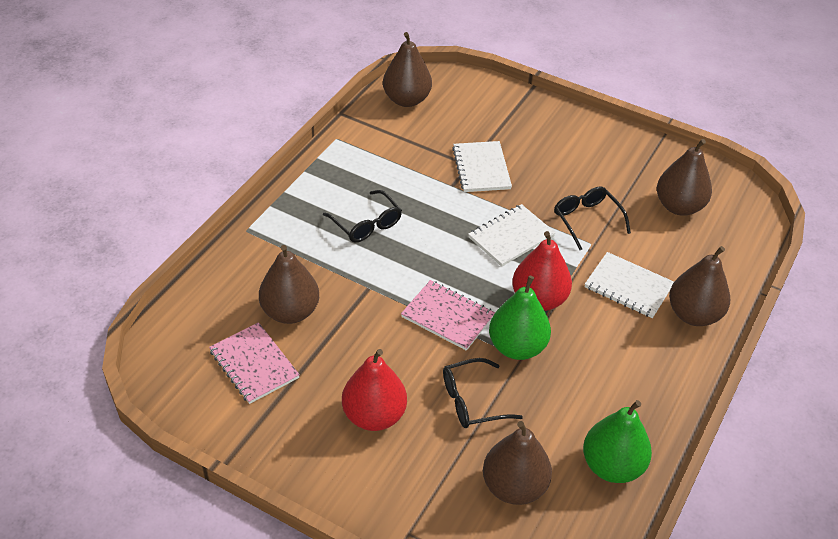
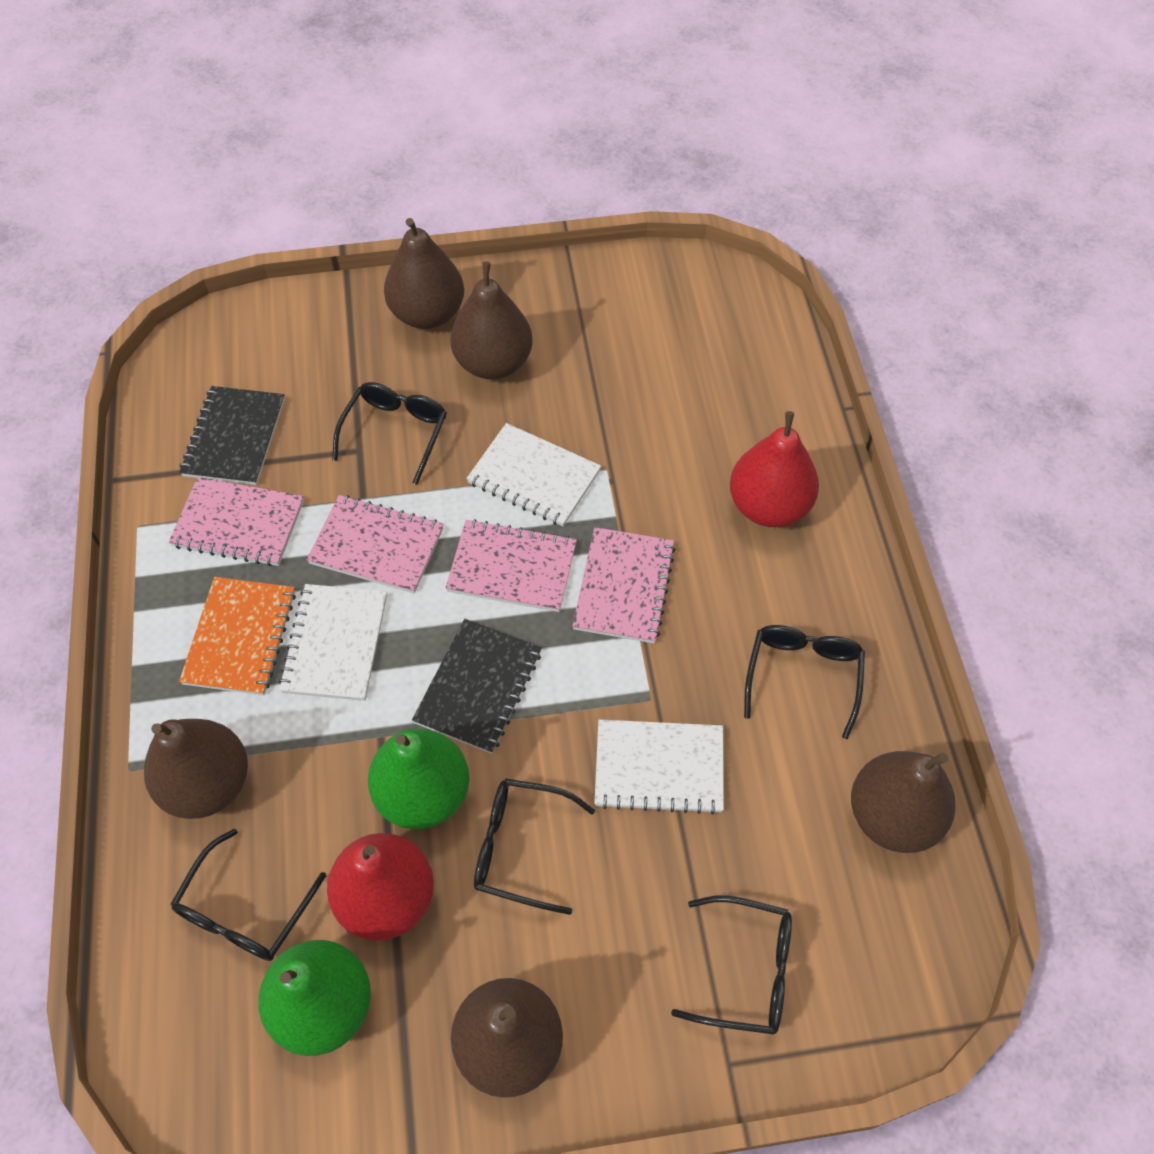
black glasses: 3 -> 5
black notebook: 0 -> 2
orange notebook: 0 -> 1
pink notebook: 2 -> 4

